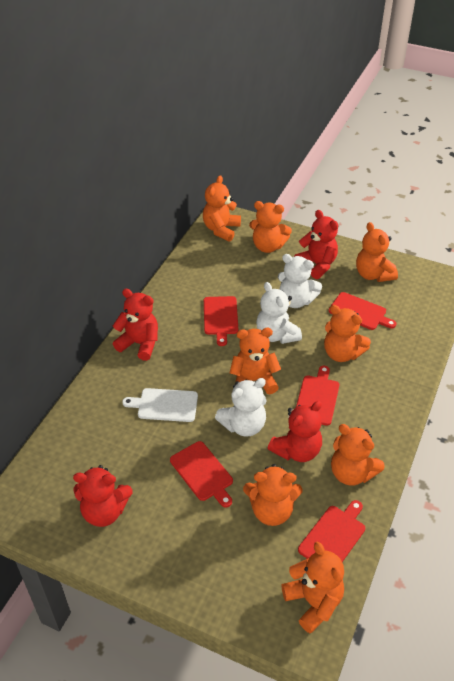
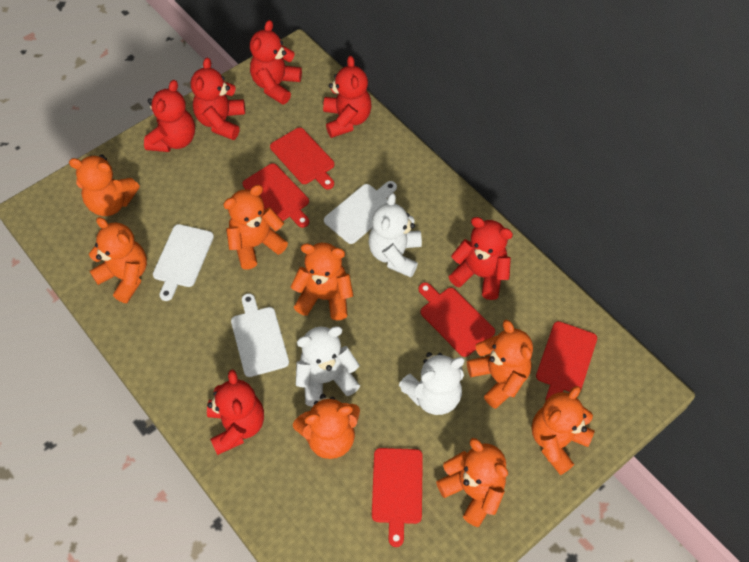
red teddy bear: 4 -> 6
white cutting board: 1 -> 3

